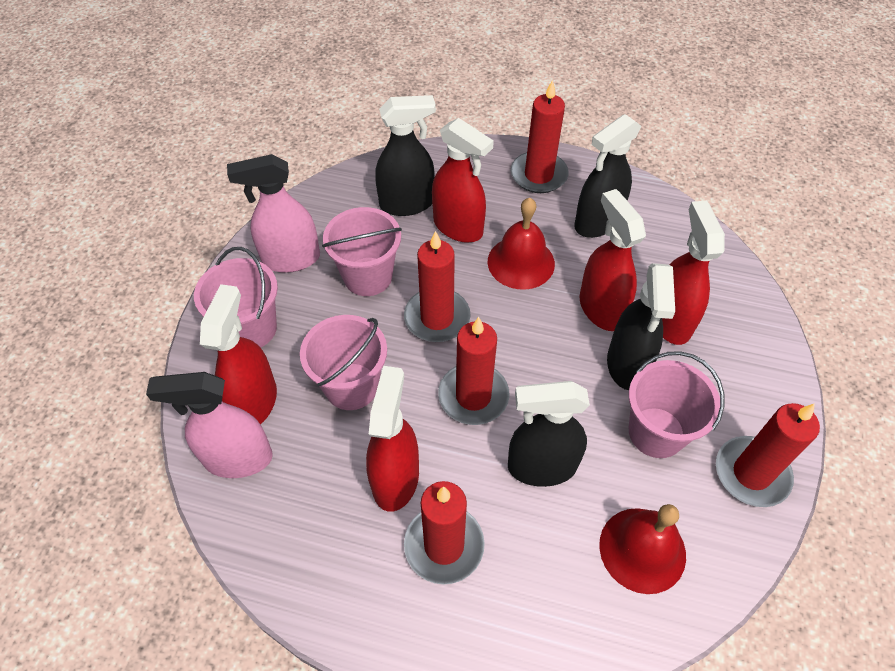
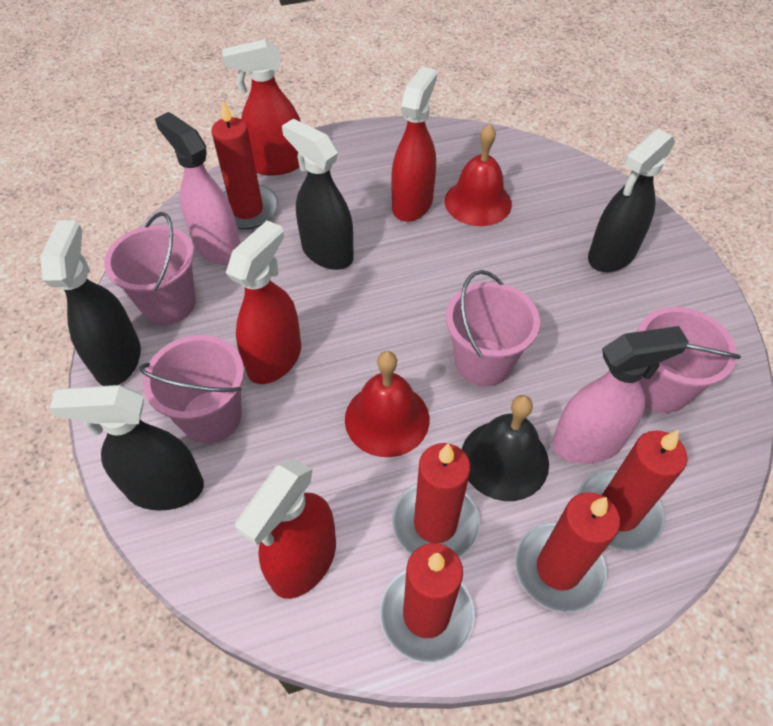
black bell: 0 -> 1
red spray bottle: 5 -> 4

